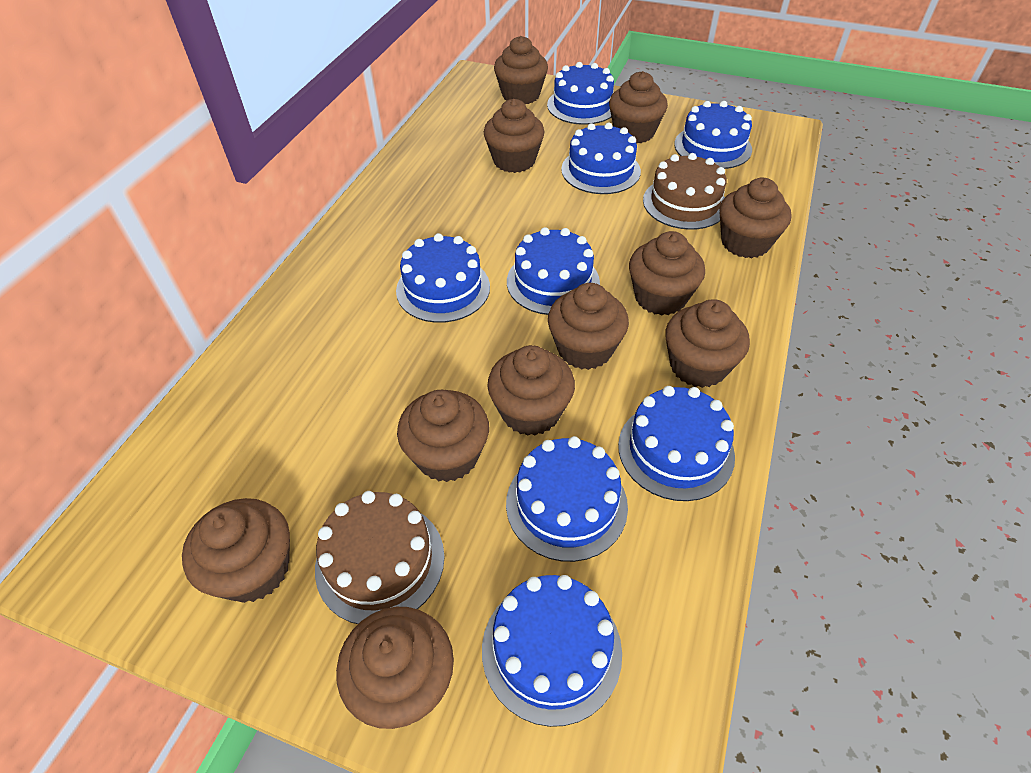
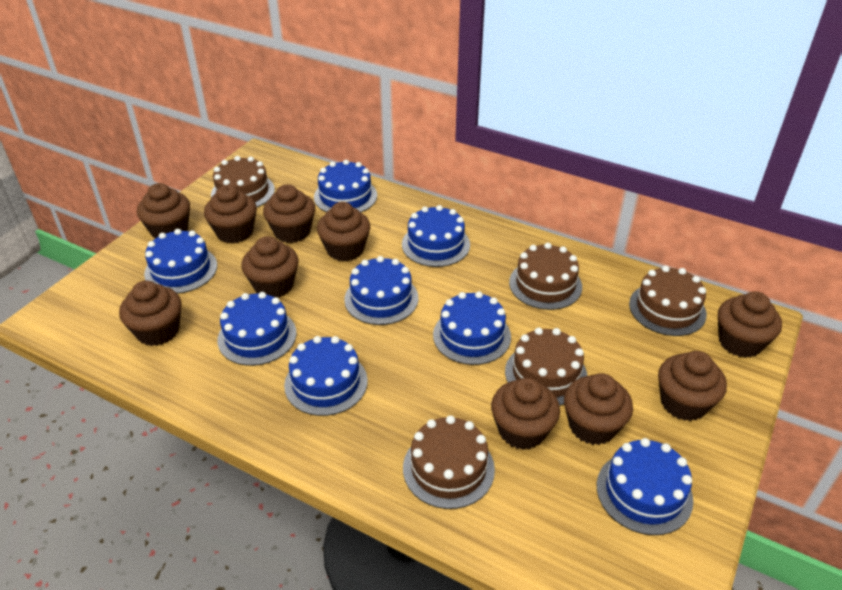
brown cake: 2 -> 5
brown cupcake: 11 -> 10

